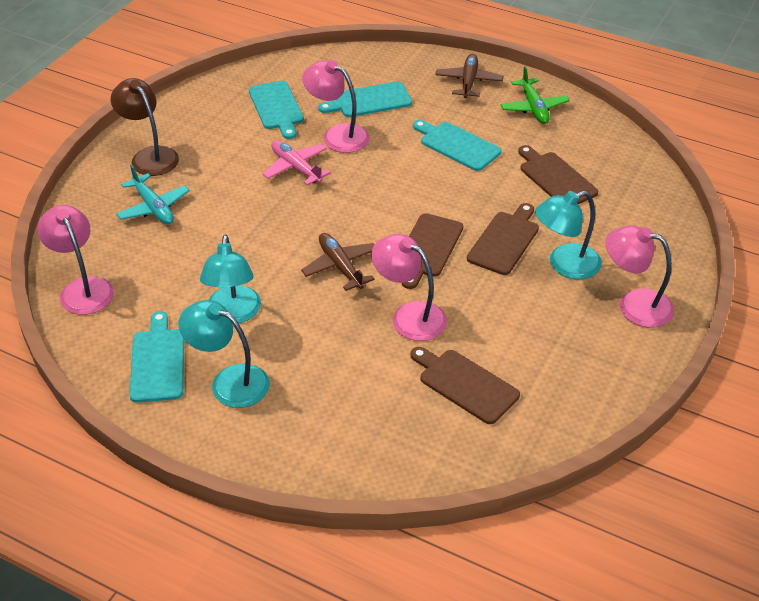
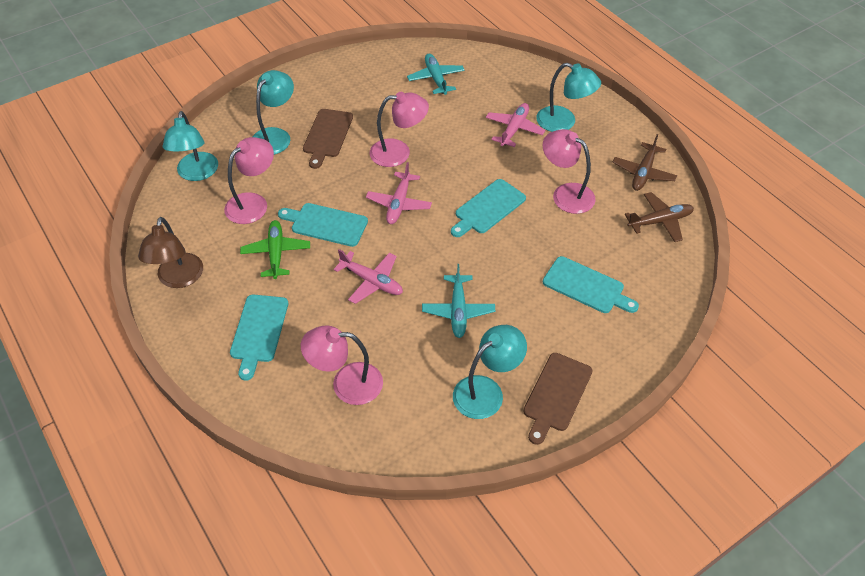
brown cutting board: 4 -> 2
pink plane: 1 -> 3
turquoise lamp: 3 -> 4
turquoise plane: 1 -> 2

